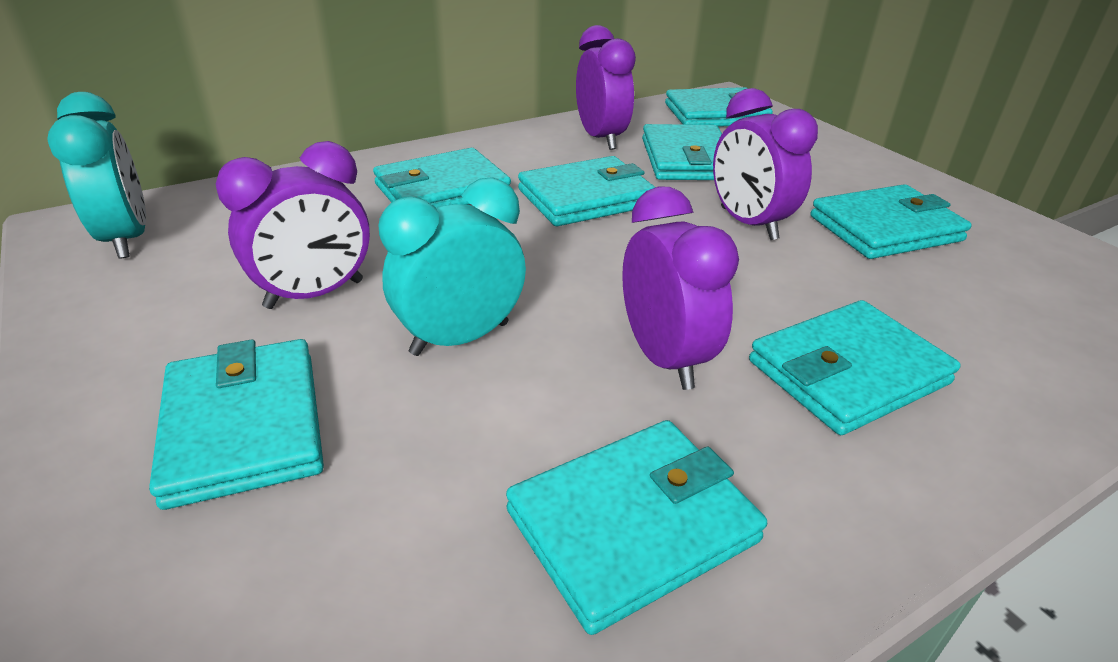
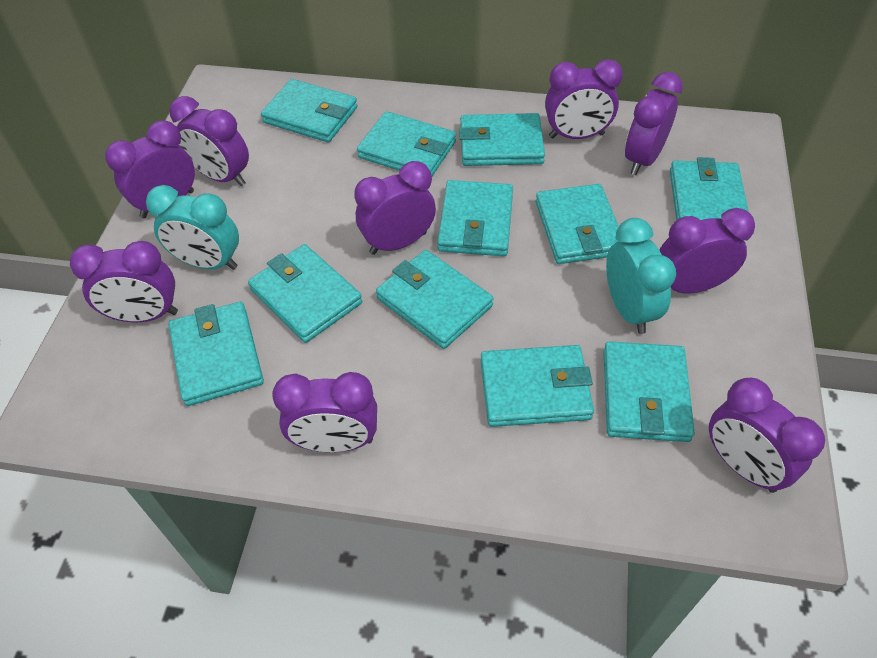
purple clock: 4 -> 9
turquoise wallet: 8 -> 11

